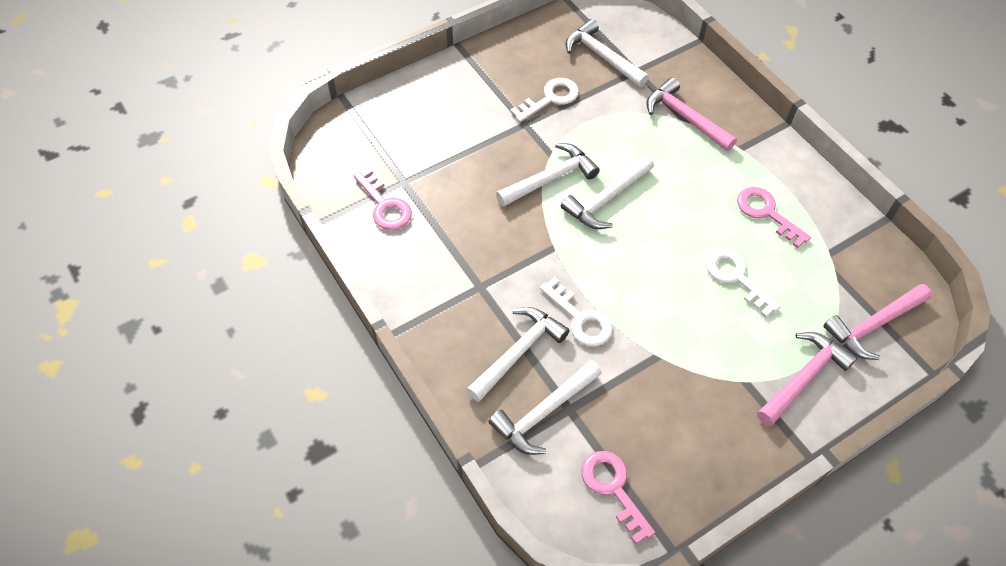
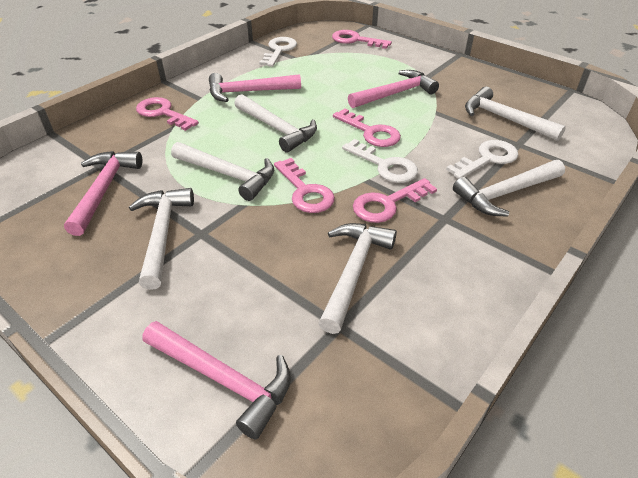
pink hammer: 3 -> 4
pink key: 3 -> 5
white hammer: 5 -> 6

